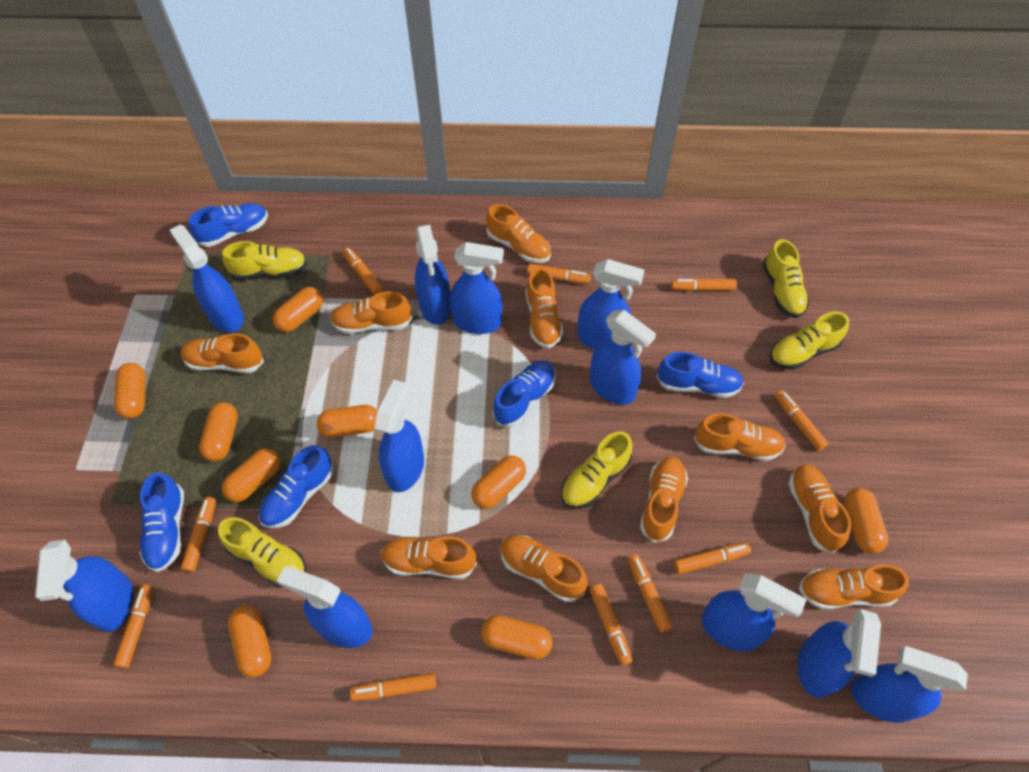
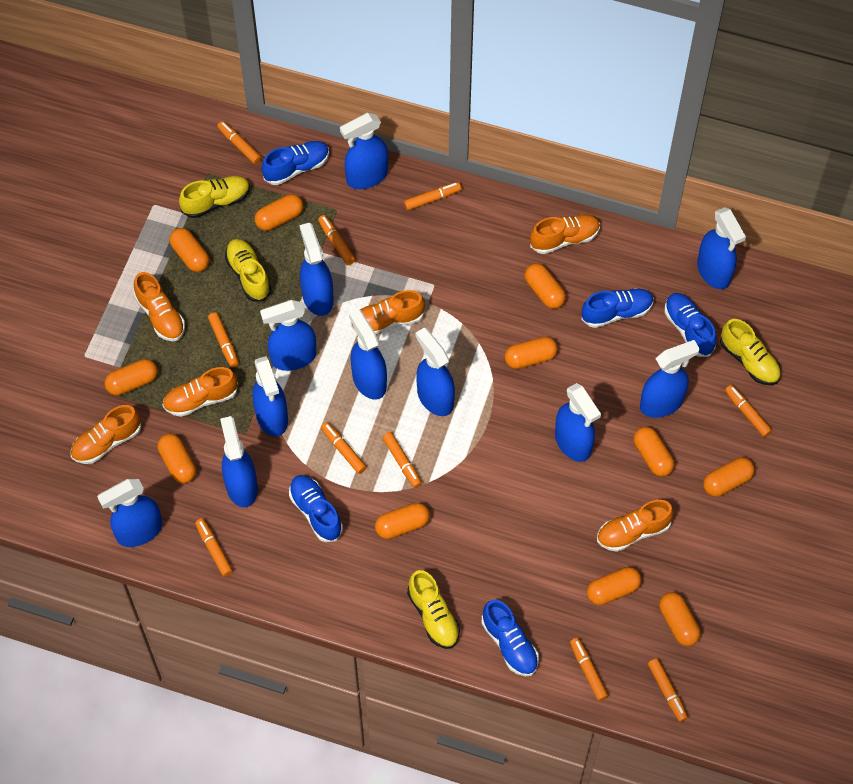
orange capsule: 9 -> 11
orange shoe: 10 -> 6
yellow shoe: 5 -> 4

